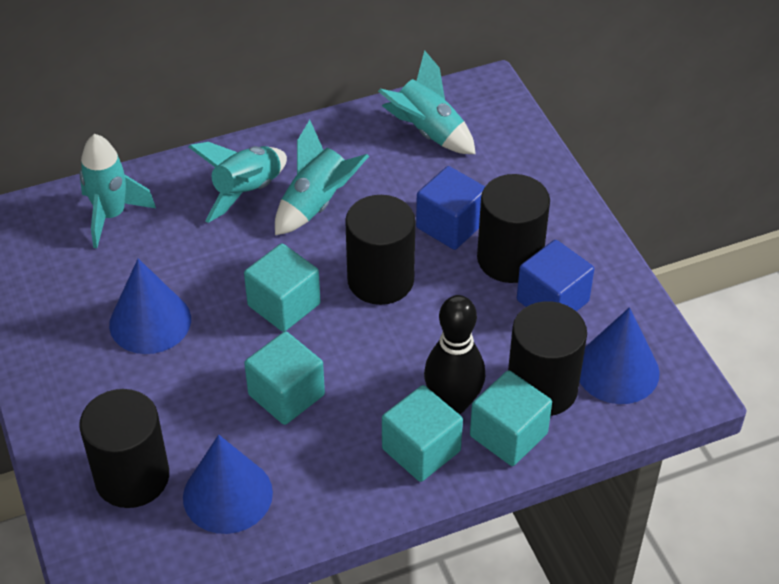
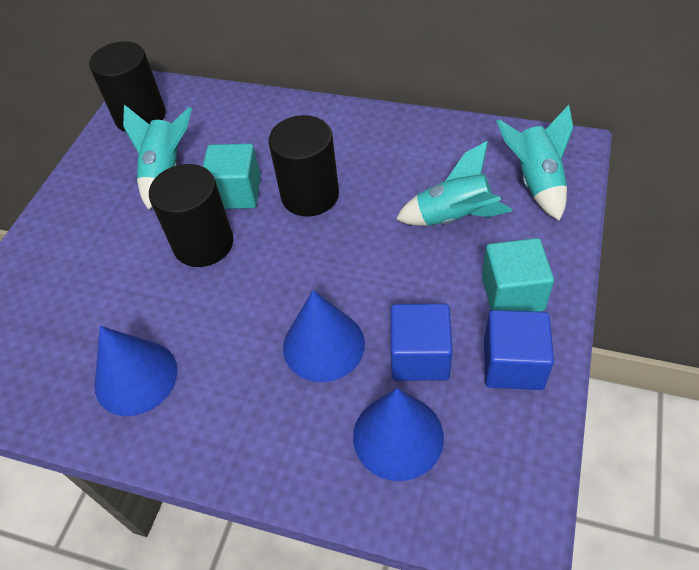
black bowling pin: 1 -> 0
black cylinder: 4 -> 3
turquoise cube: 4 -> 2
turquoise rocket: 4 -> 3

